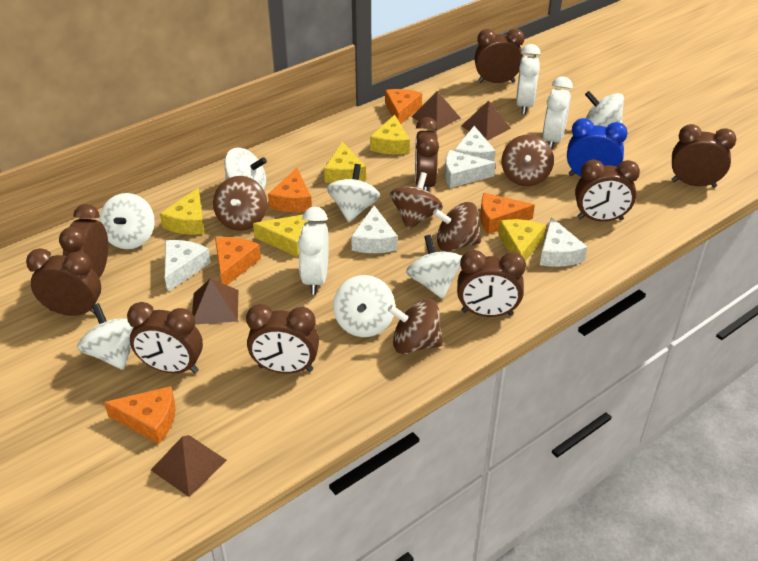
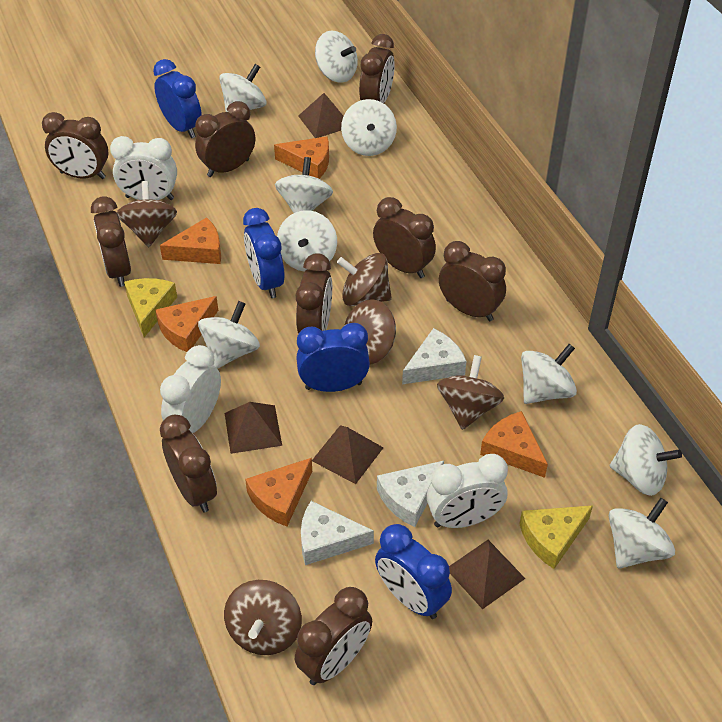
blue clock: 1 -> 4
white cheese: 5 -> 3
white spinning top: 7 -> 9
yellow cheese: 5 -> 2

